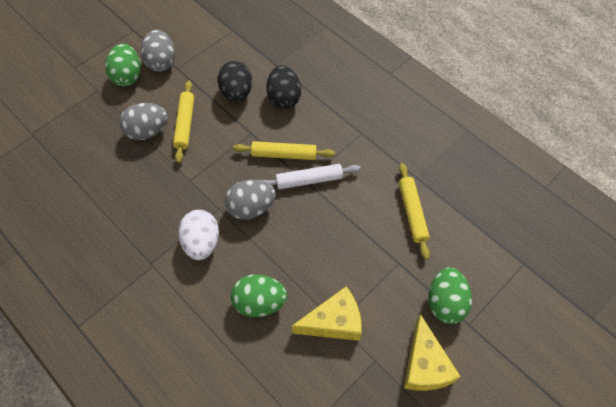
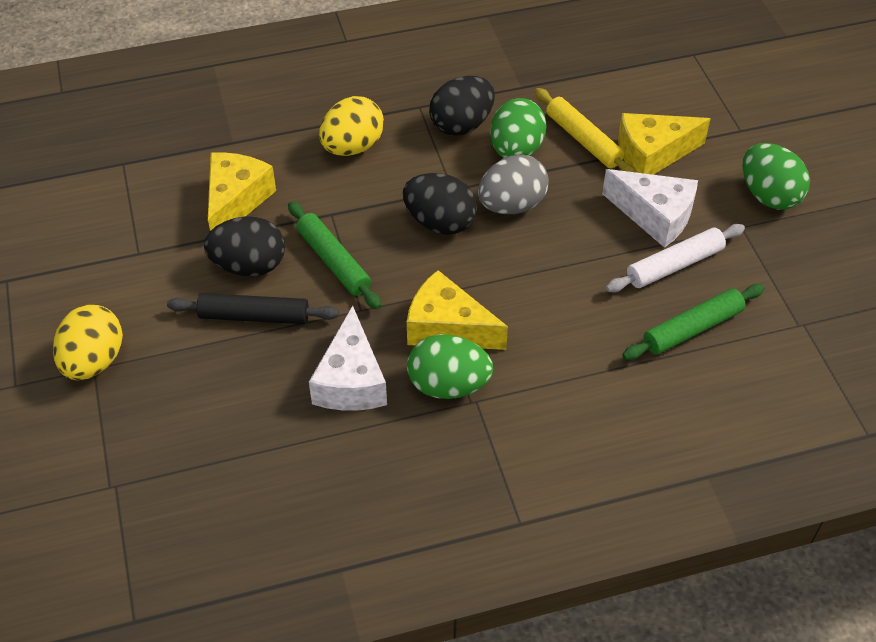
black egg: 2 -> 3
black rolling pin: 0 -> 1
green rolling pin: 0 -> 2
grey egg: 3 -> 1
white cheese: 0 -> 2
white egg: 1 -> 0
yellow cheese: 2 -> 3
yellow egg: 0 -> 2
yellow rolling pin: 3 -> 1

